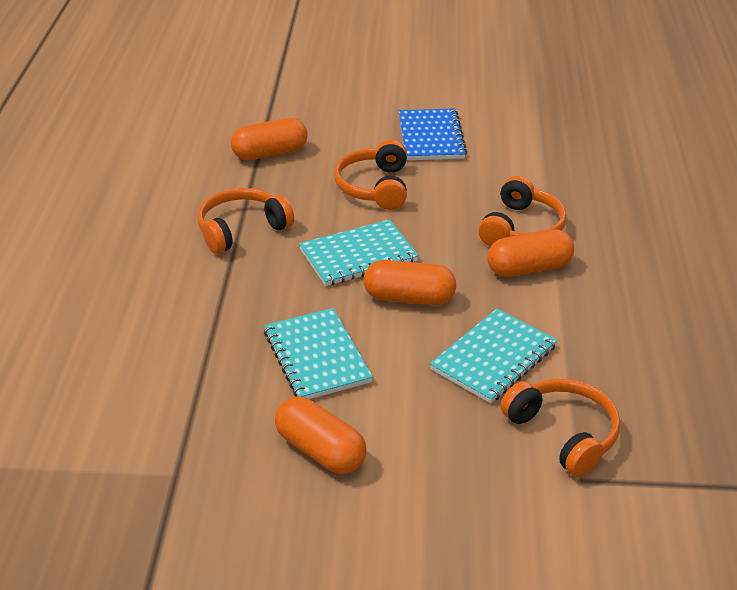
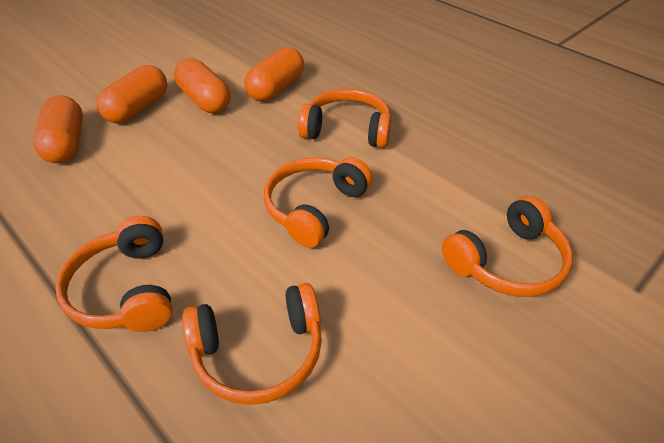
blue notebook: 1 -> 0
orange headphones: 4 -> 5
turquoise notebook: 3 -> 0

